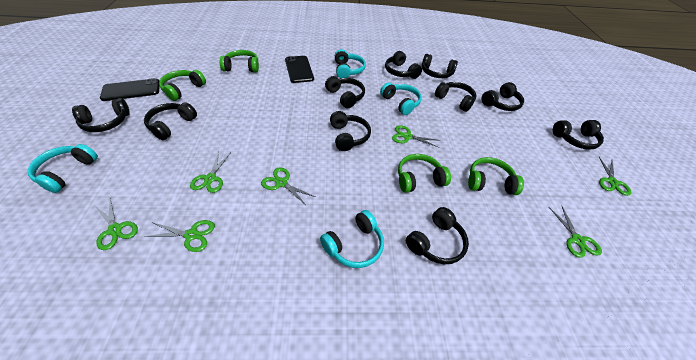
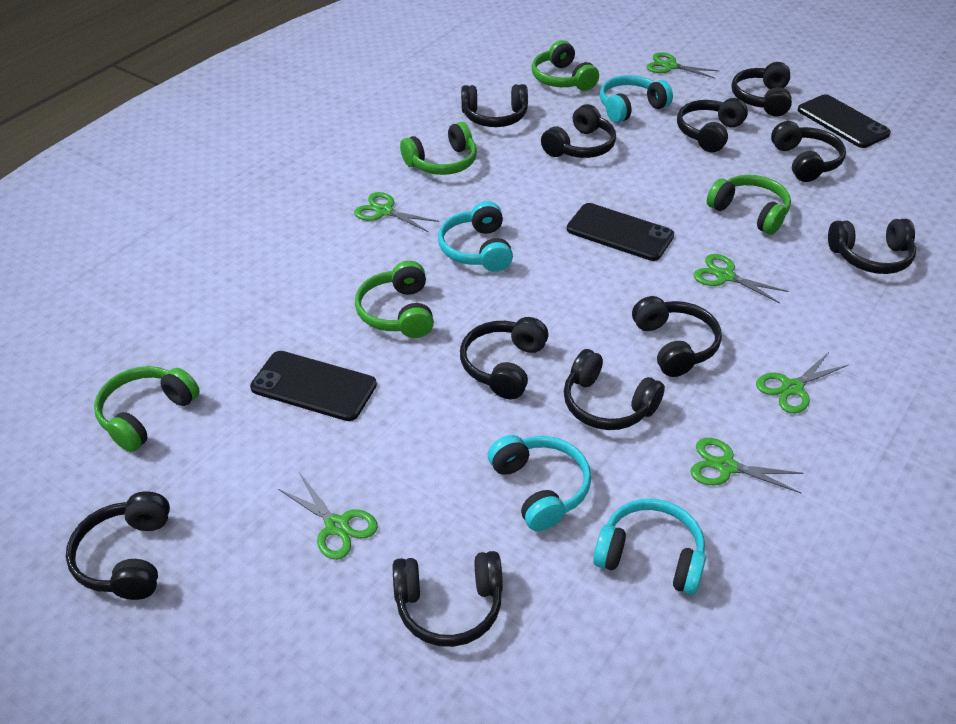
black headphones: 10 -> 11
black phone: 2 -> 3
green headphones: 4 -> 5
green scissors: 7 -> 6

